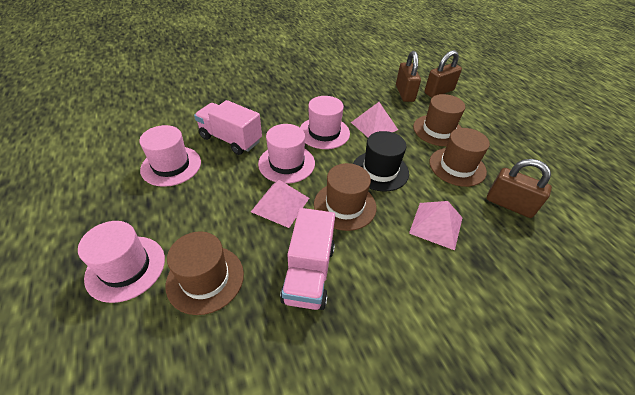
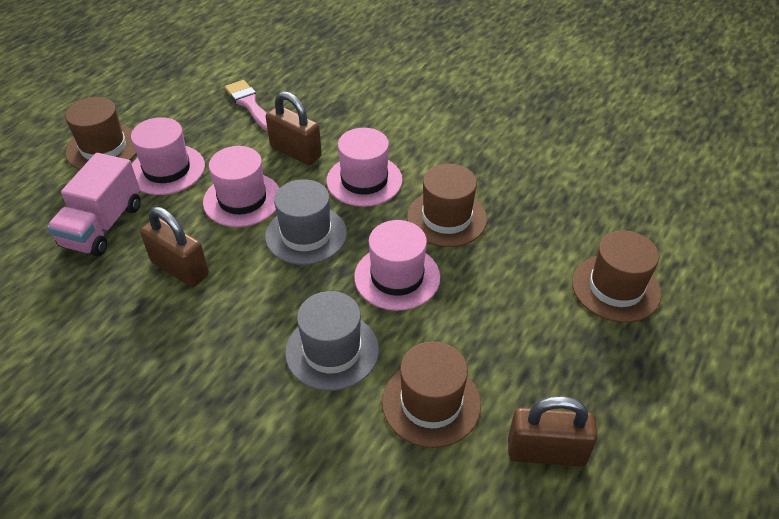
black hat: 1 -> 0
grey hat: 0 -> 2
pink brush: 0 -> 1
pink pyramid: 3 -> 0
pink truck: 2 -> 1

